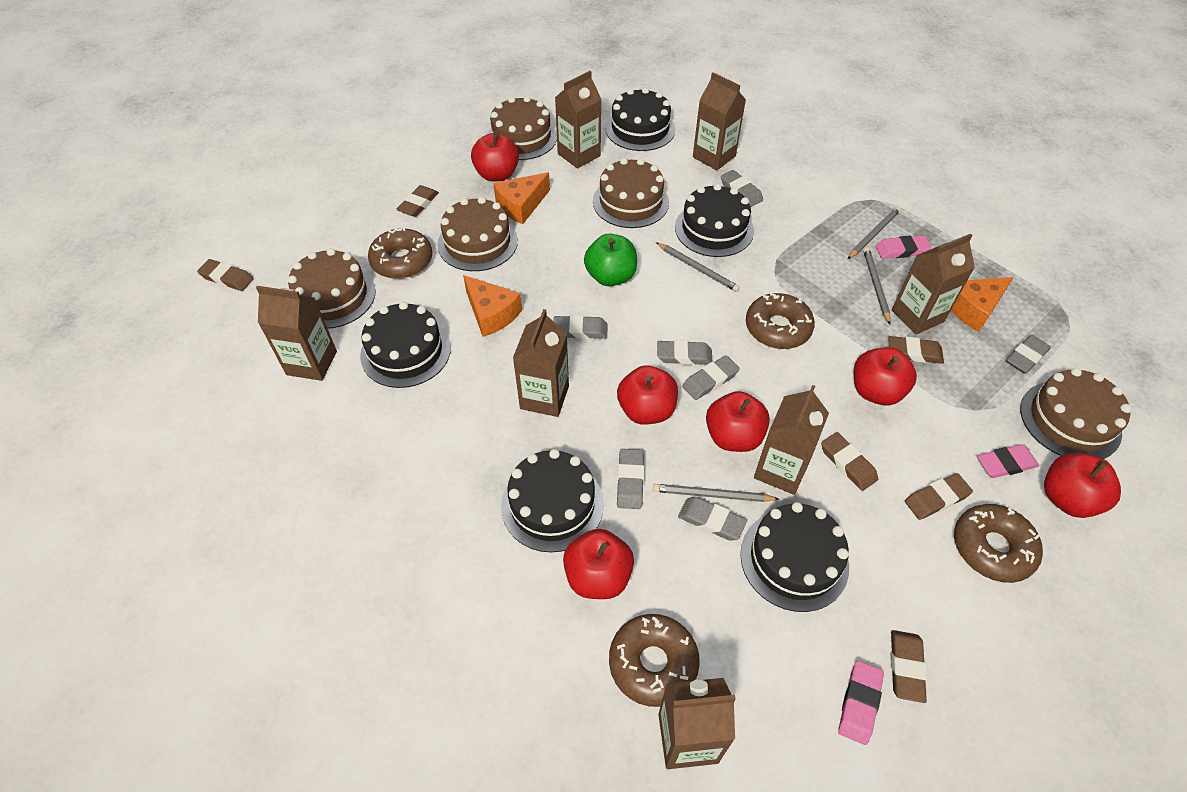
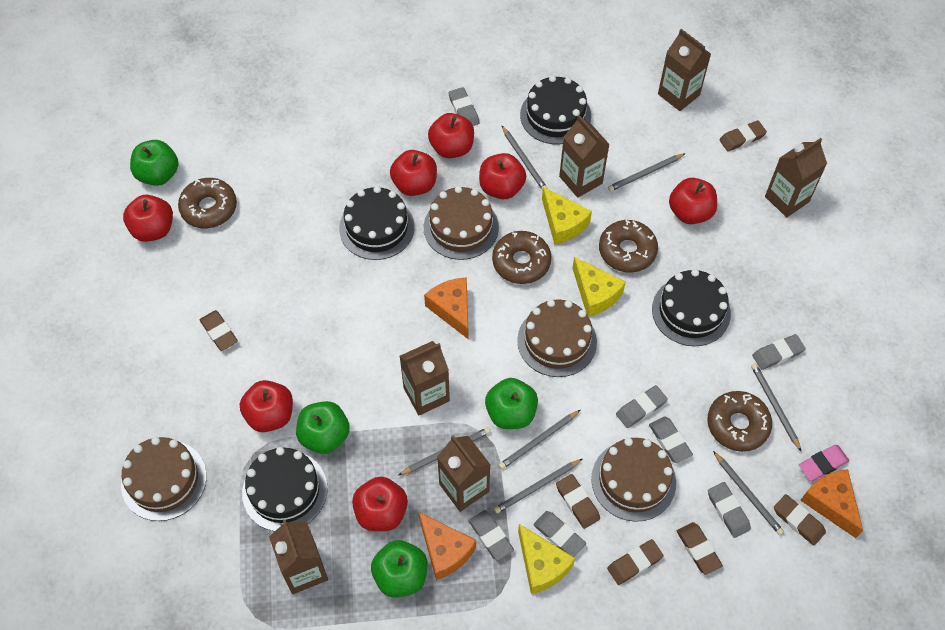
black cake: 5 -> 4
brown cake: 5 -> 4
brown carton: 7 -> 6
green apple: 1 -> 4
grey pencil: 4 -> 7
pink eraser: 3 -> 1
red apple: 6 -> 7
yellow cheese: 0 -> 3

